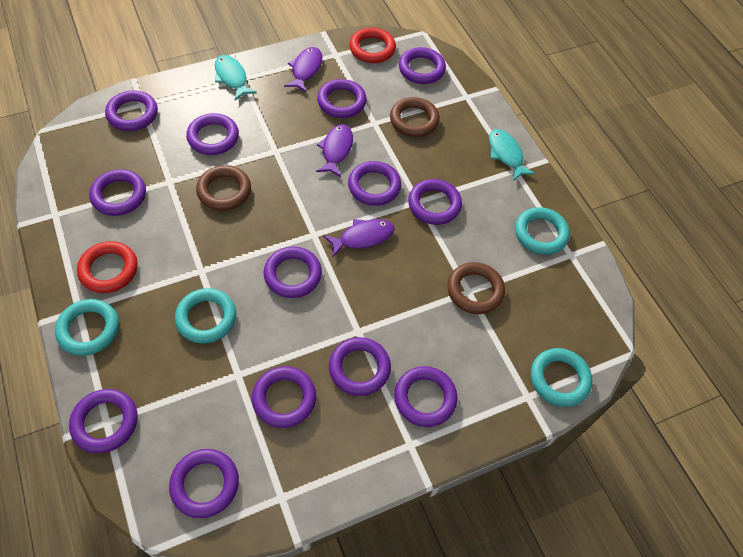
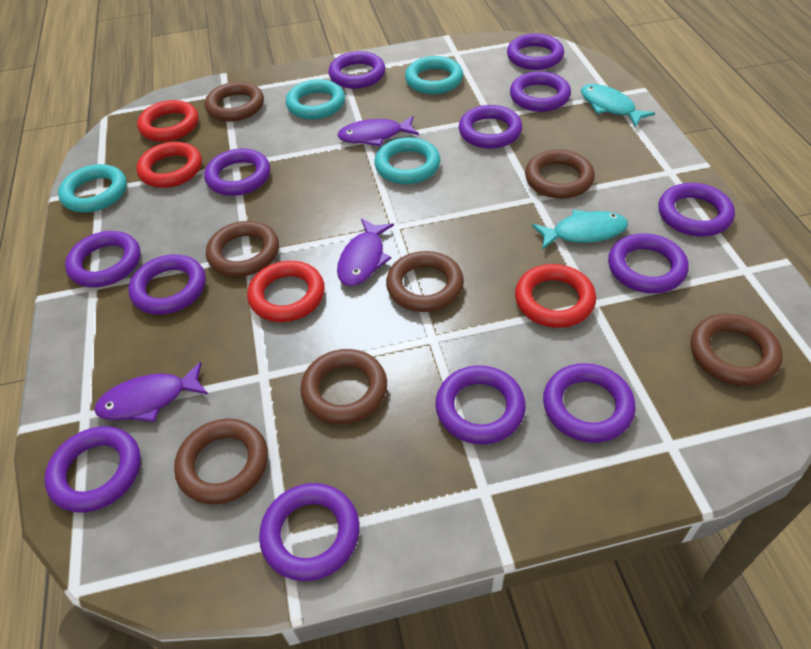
brown ring: 3 -> 7
red ring: 2 -> 4

